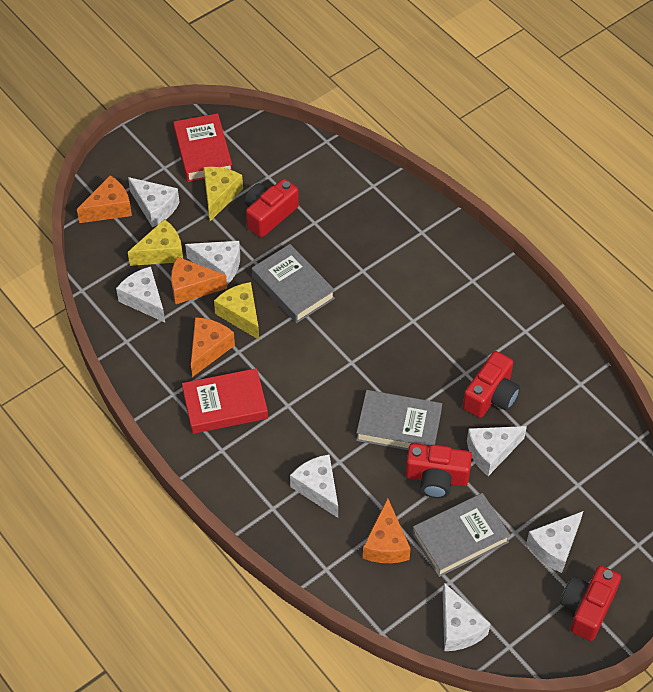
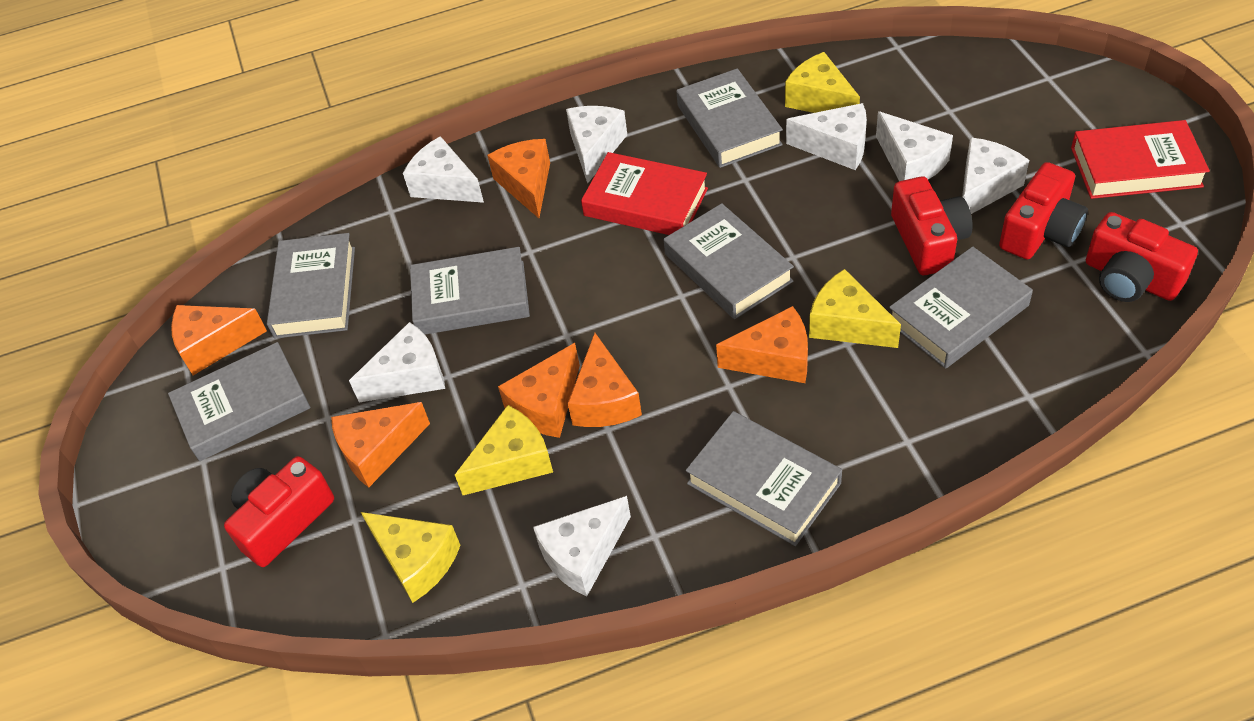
grey book: 3 -> 7
orange cheese: 4 -> 6
yellow cheese: 3 -> 4

